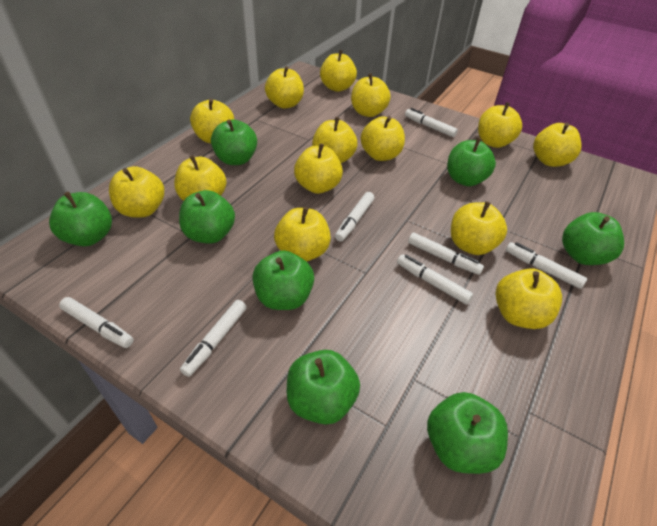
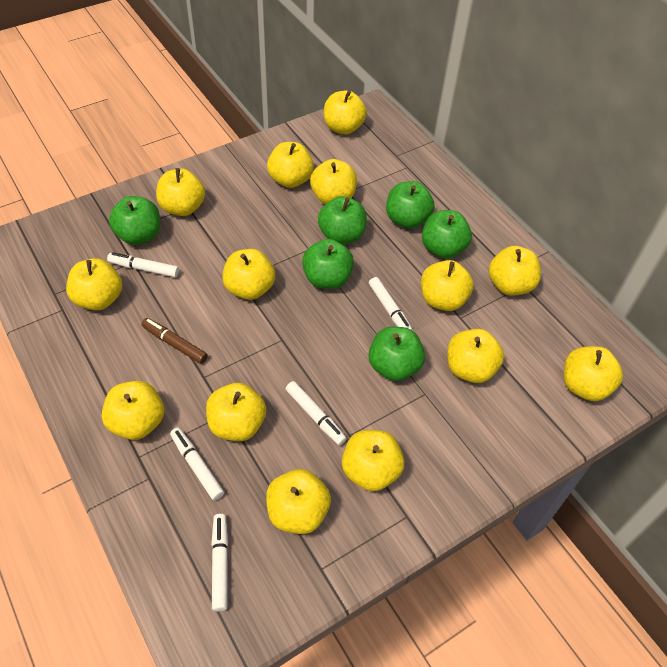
brown marker: 0 -> 1
green apple: 8 -> 6
white marker: 7 -> 5

